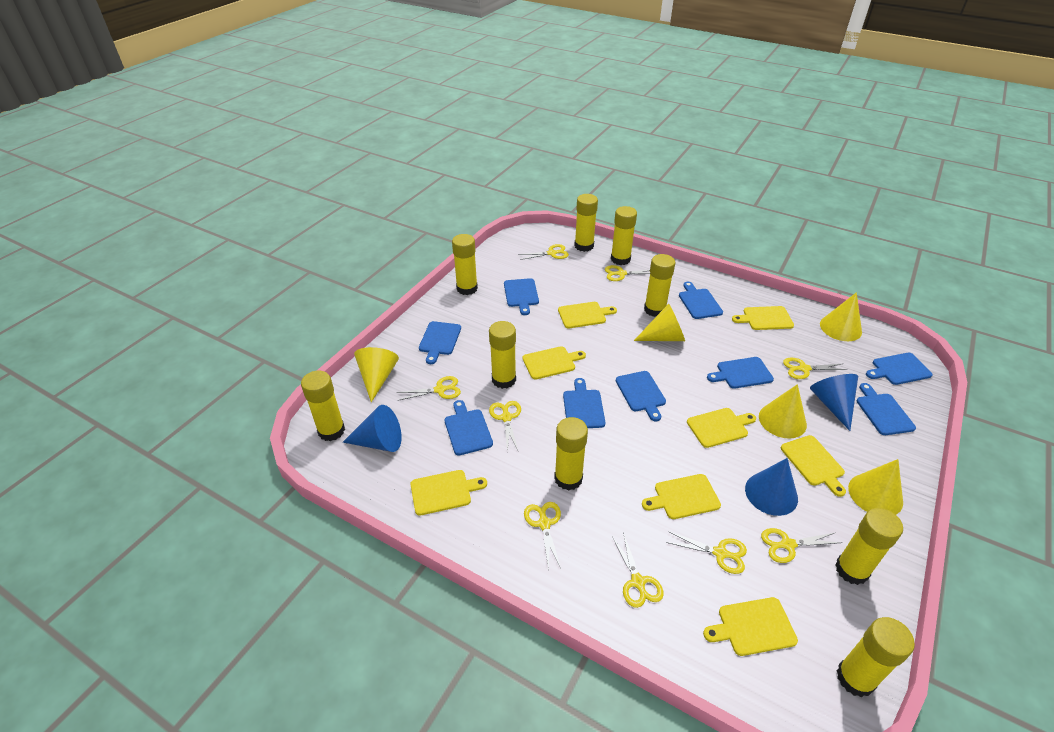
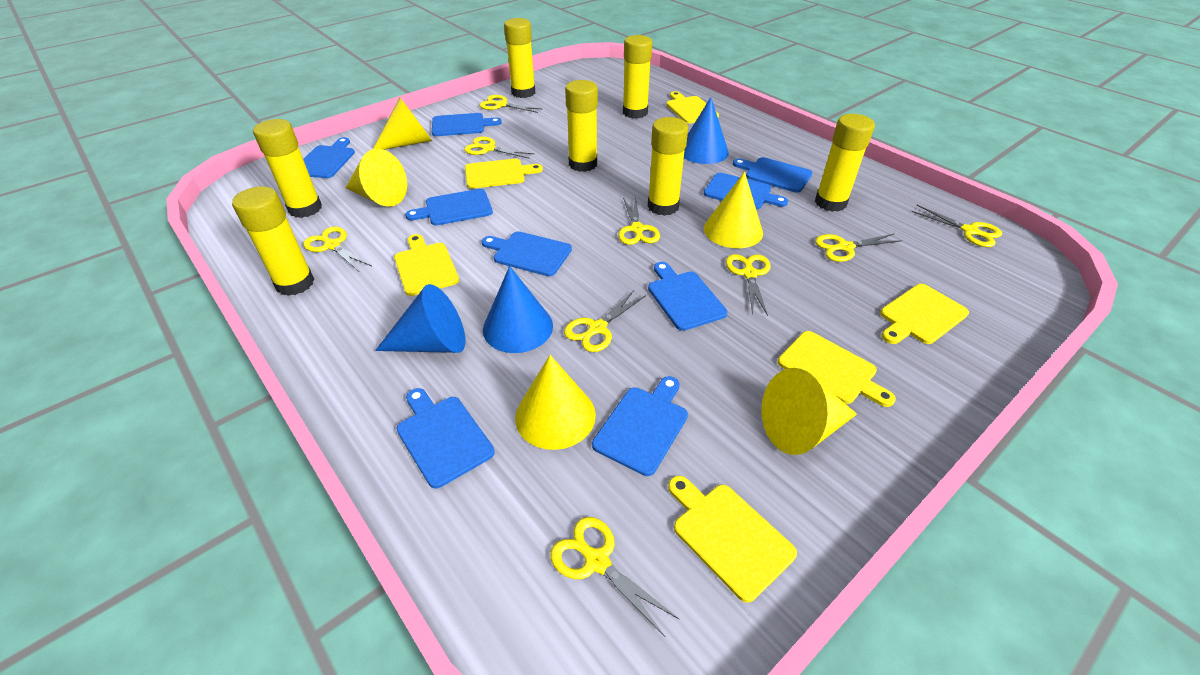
yellow cutting board: 8 -> 6
yellow glue stick: 9 -> 7

